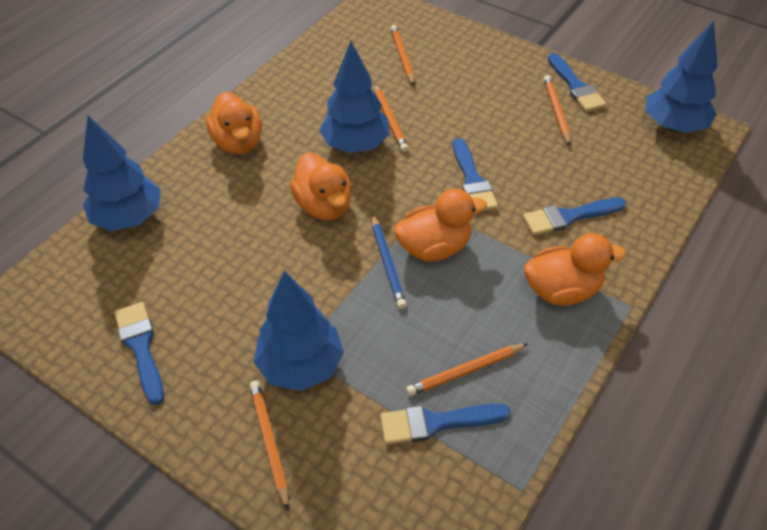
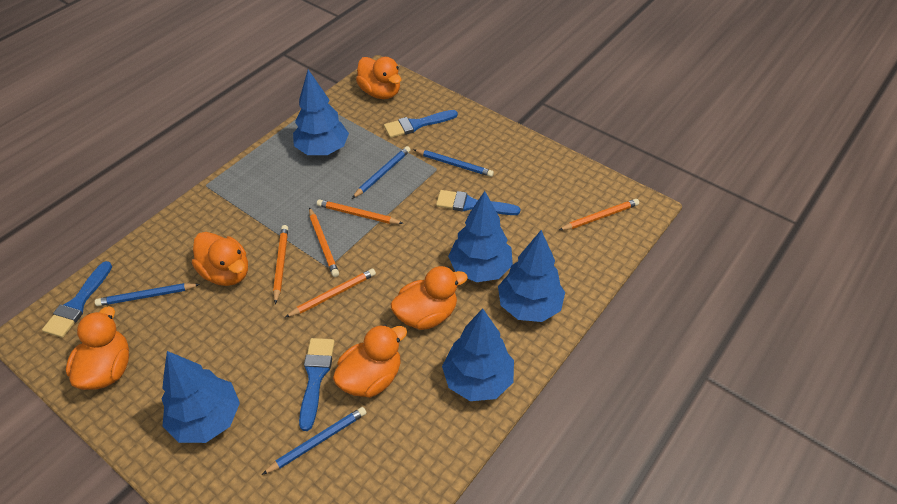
blue brush: 5 -> 4
blue pencil: 1 -> 4
blue tree: 4 -> 5
orange duck: 4 -> 5

